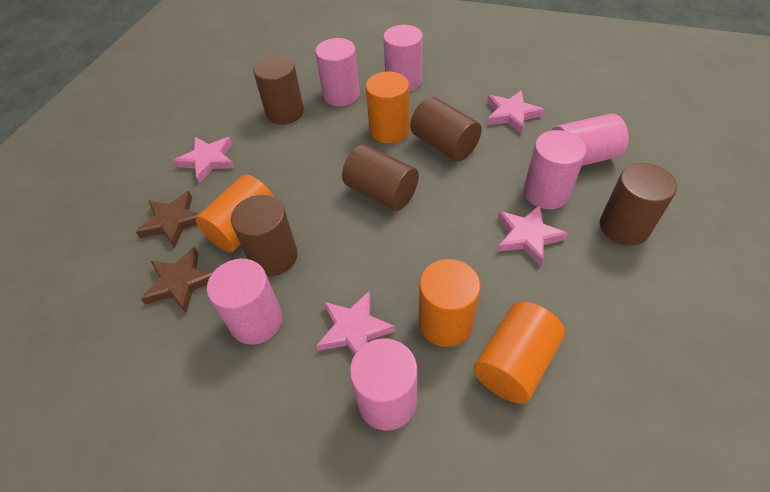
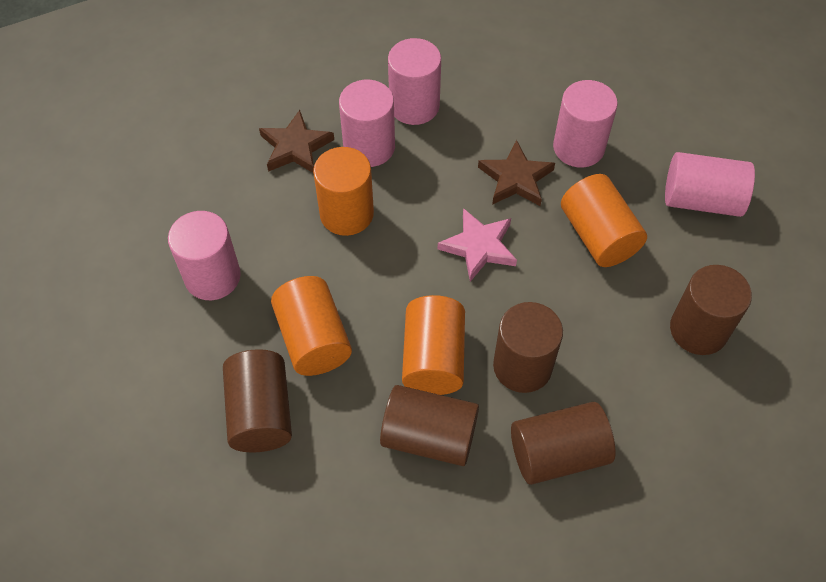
pink cylinder: 6 -> 5
pink star: 4 -> 1

